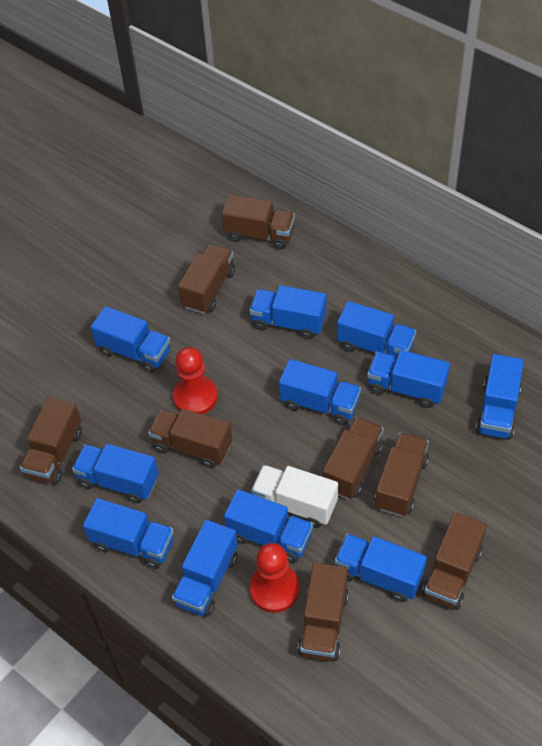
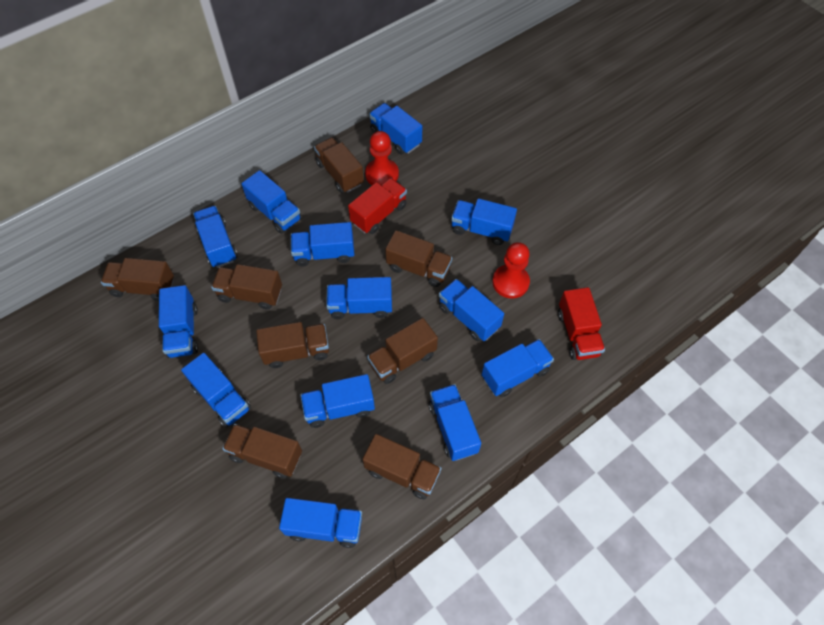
blue truck: 11 -> 13
red truck: 0 -> 2
white truck: 1 -> 0

